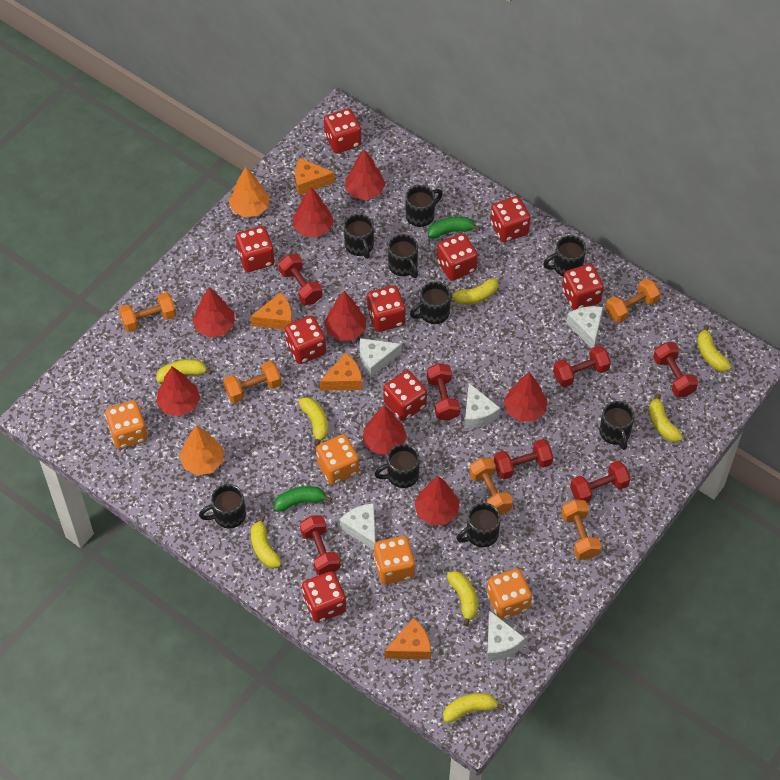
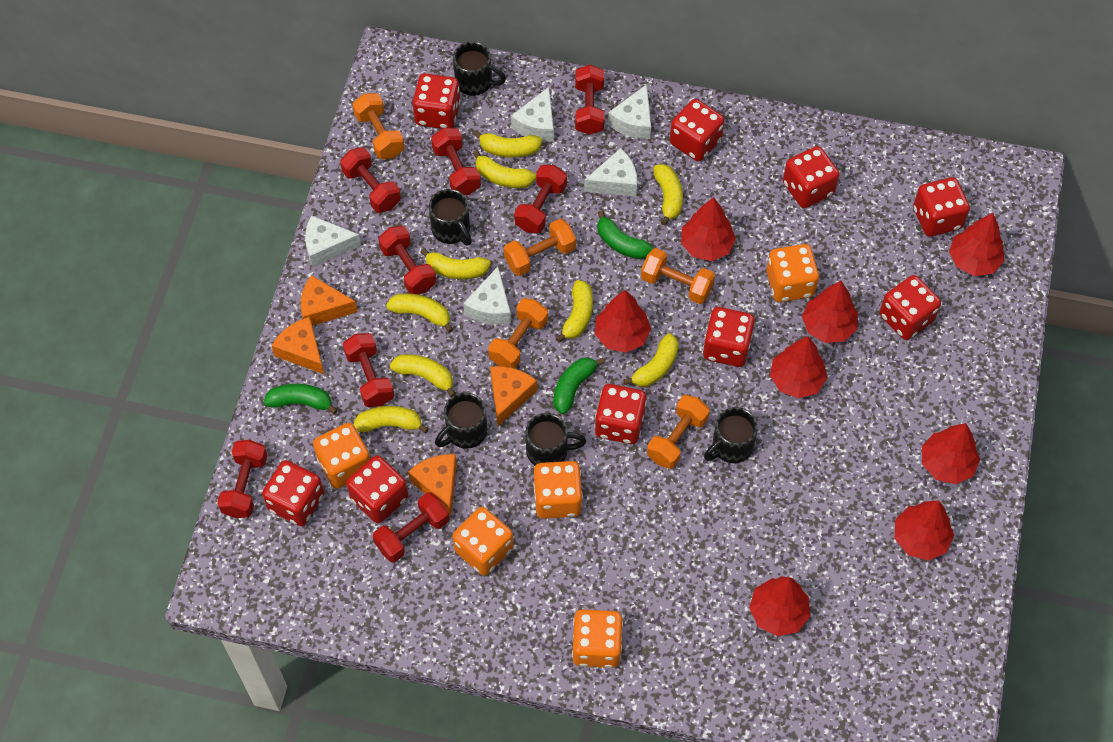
black mug: 9 -> 5
green banana: 2 -> 3
orange dice: 4 -> 5
orange tree: 2 -> 0
red dumbbell: 7 -> 8
yellow banana: 8 -> 9

